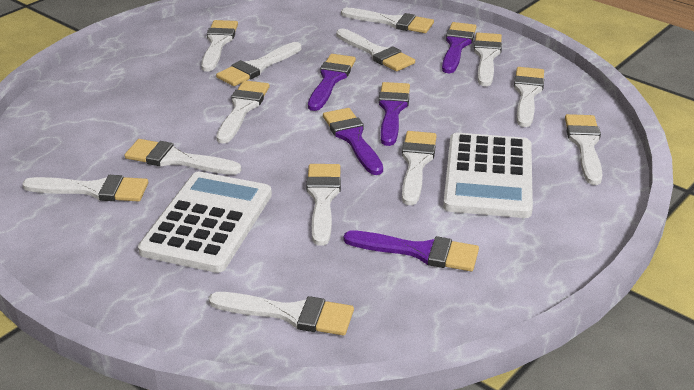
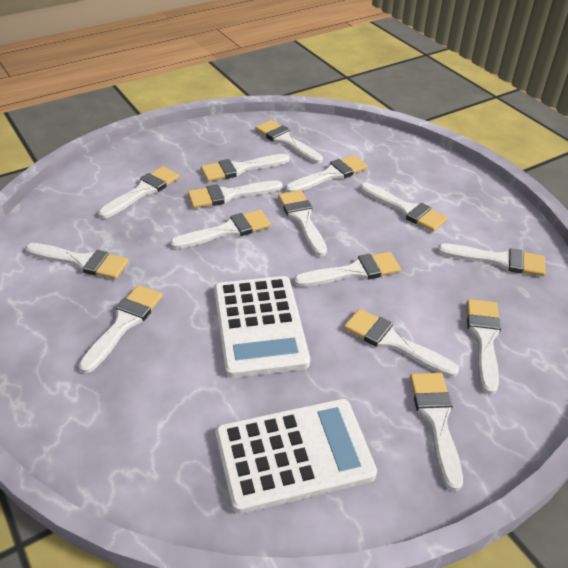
purple brush: 5 -> 0
white brush: 13 -> 15

